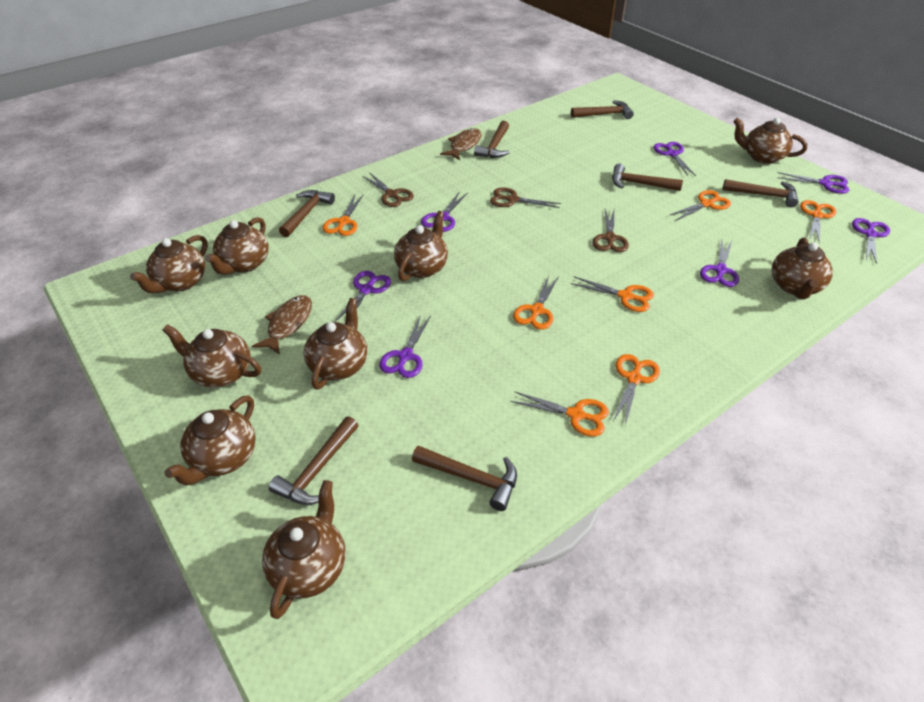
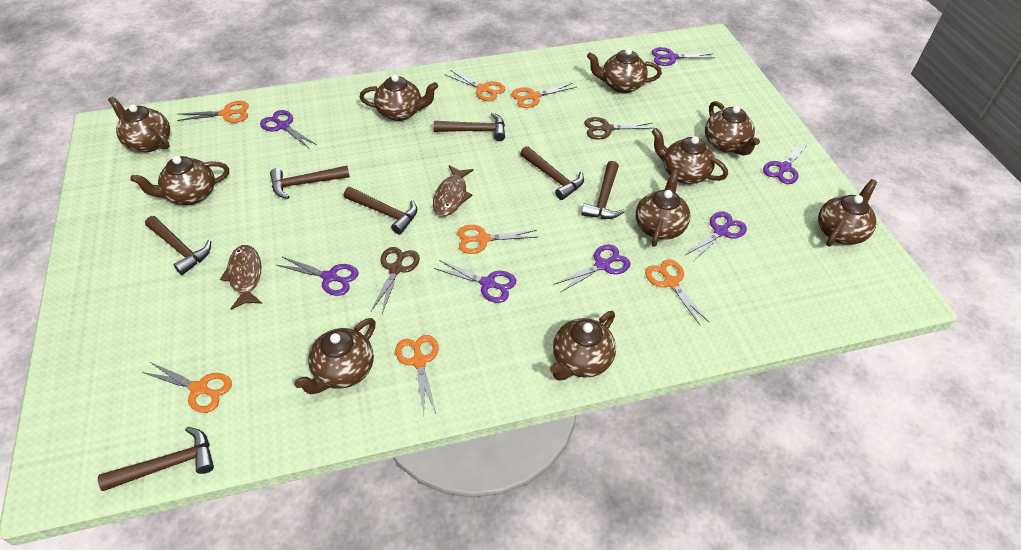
brown scissors: 3 -> 2
brown teapot: 9 -> 10

